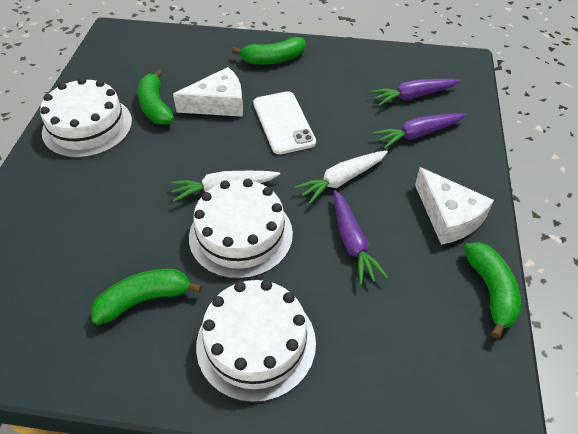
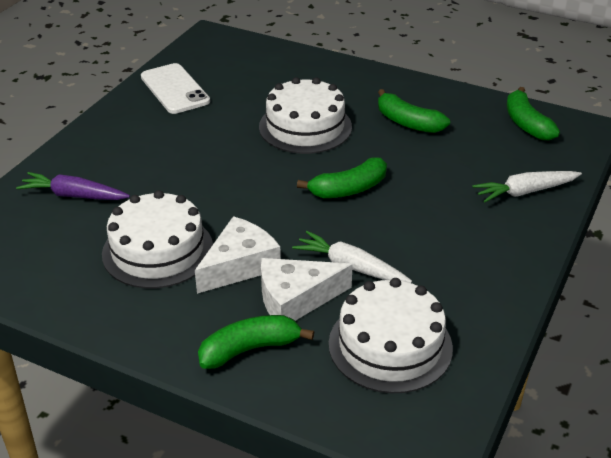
purple carrot: 3 -> 1

